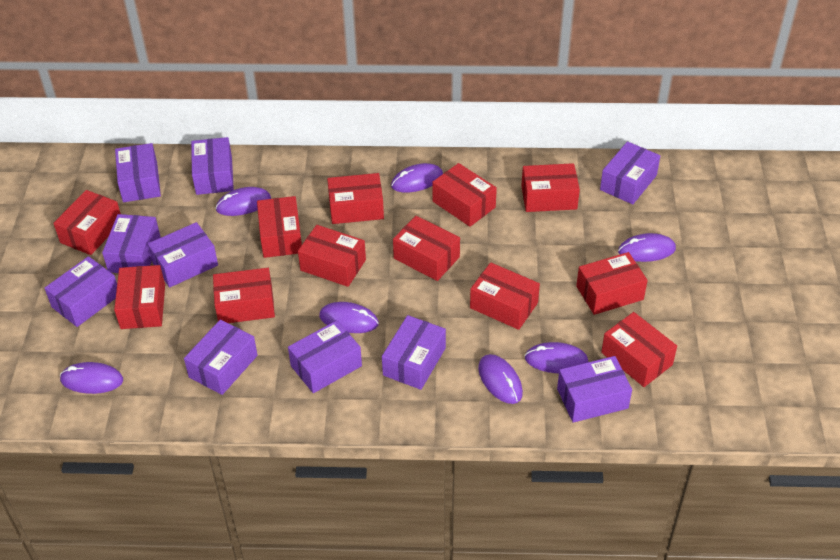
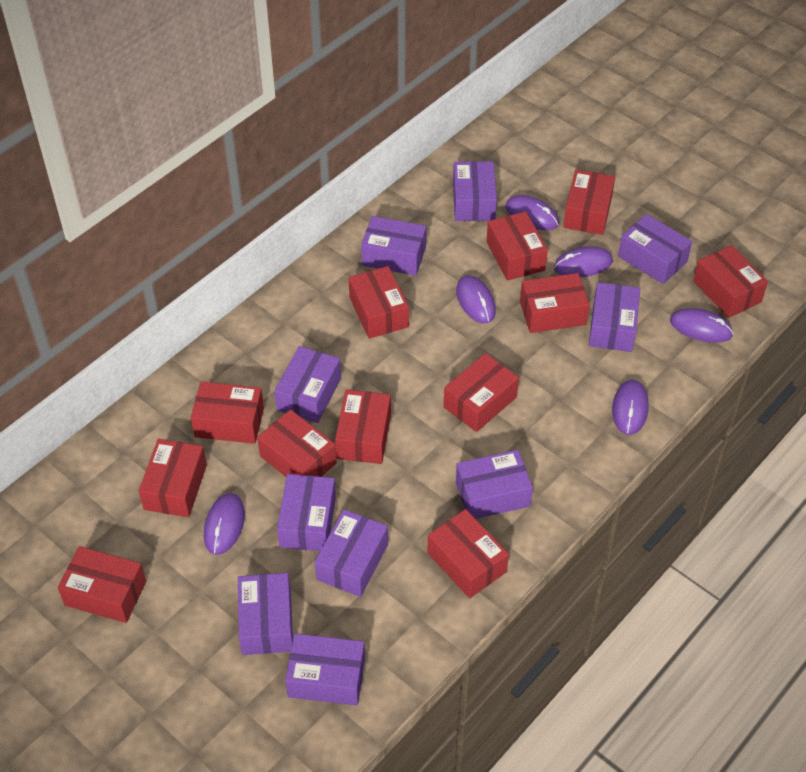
purple mouse: 7 -> 6

